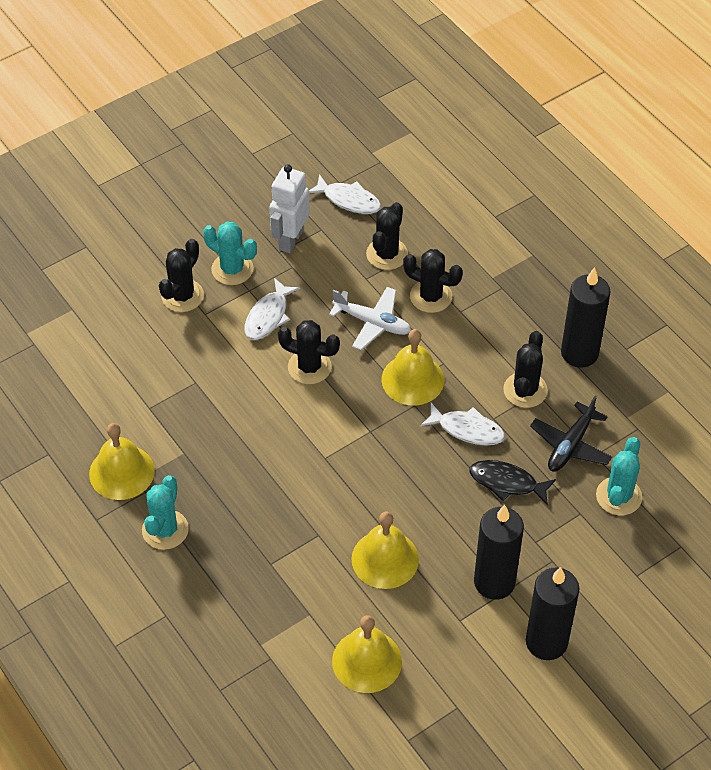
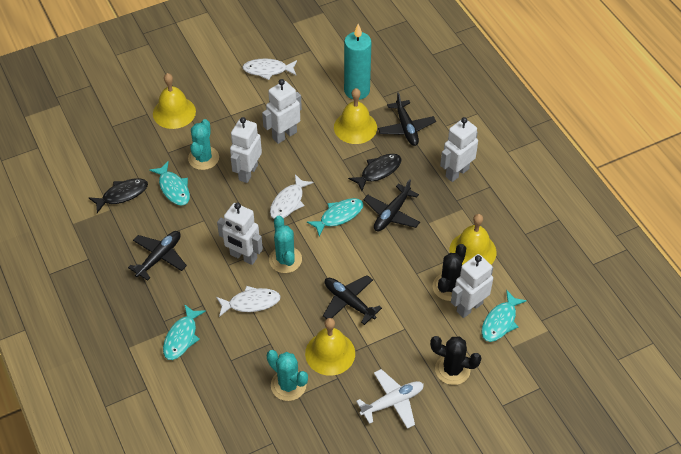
black cactus: 5 -> 2
black candle: 3 -> 0
black fish: 1 -> 2
black plane: 1 -> 4
turquoise candle: 0 -> 1
turquoise fish: 0 -> 4
white robot: 1 -> 5

